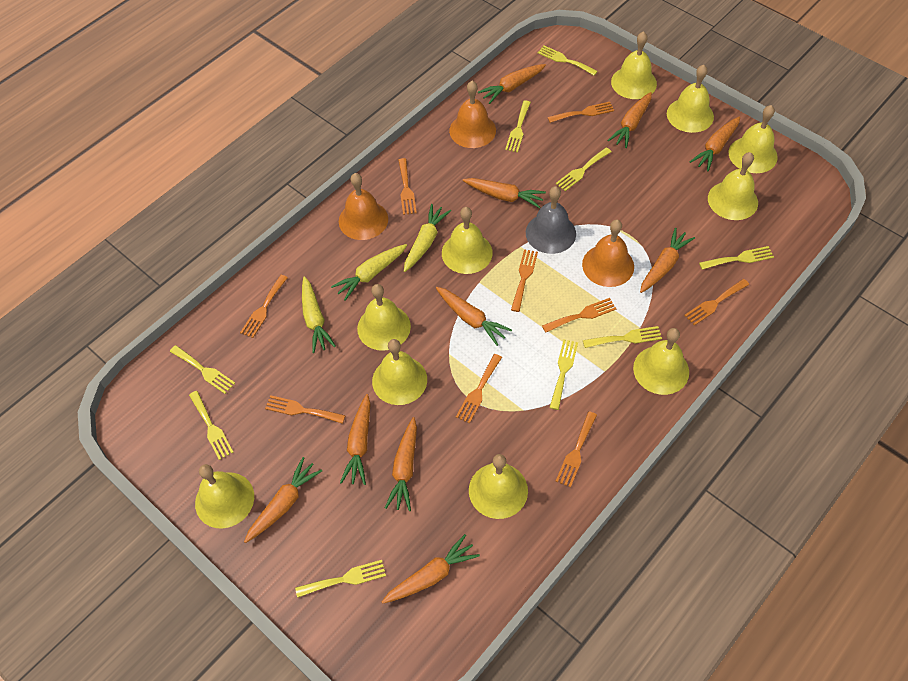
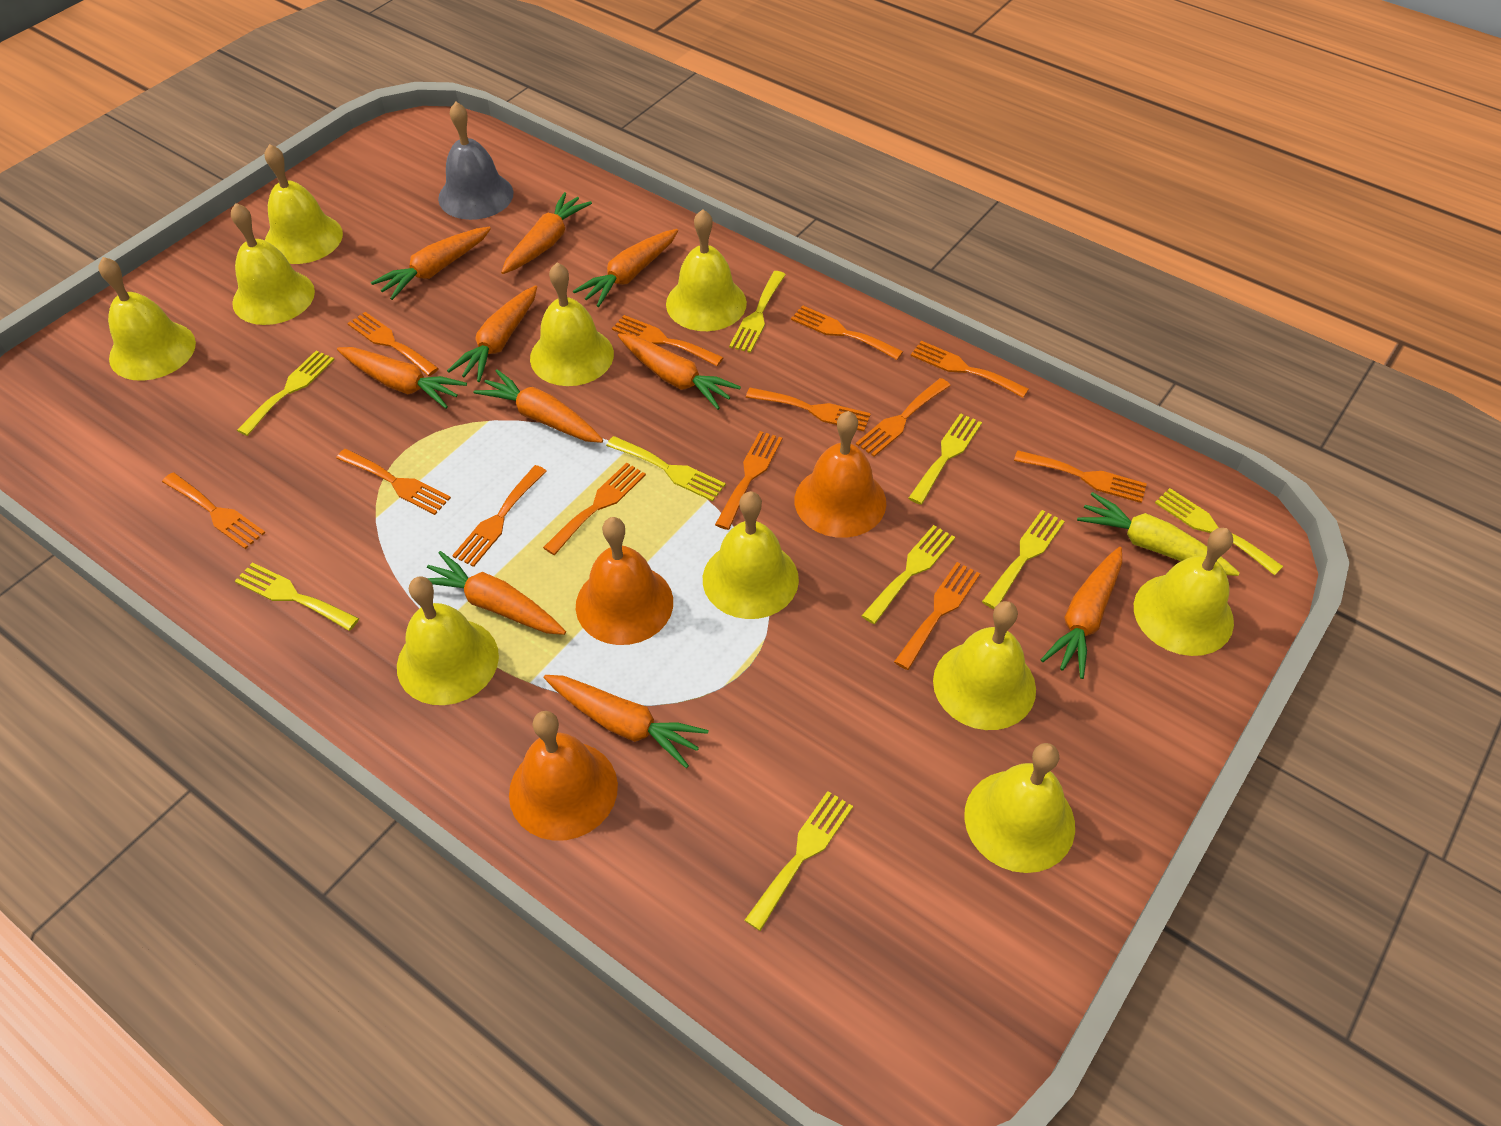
orange fork: 9 -> 13
yellow carrot: 3 -> 1

